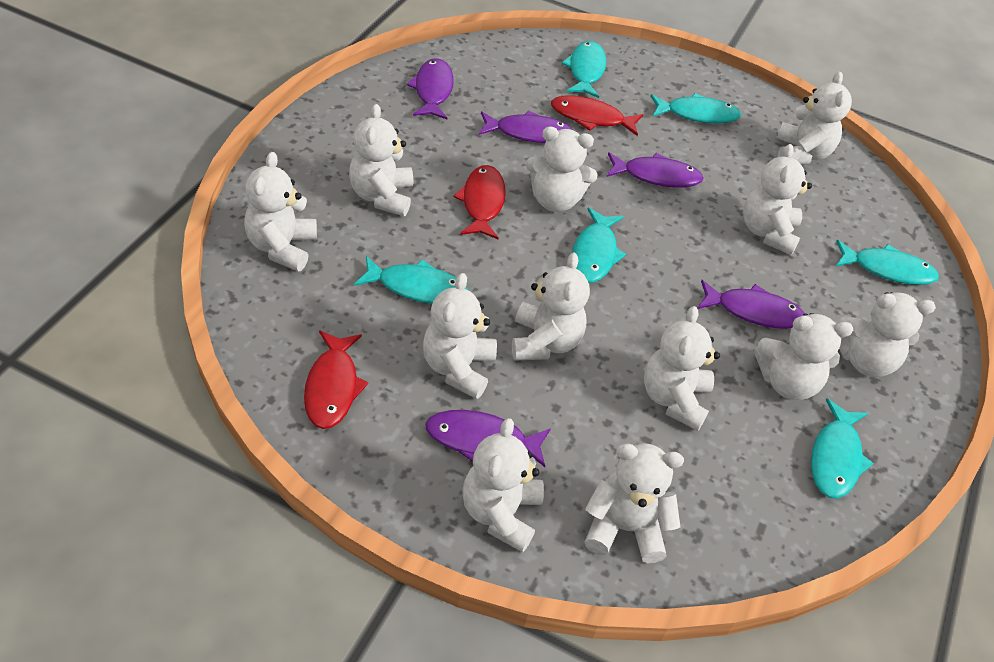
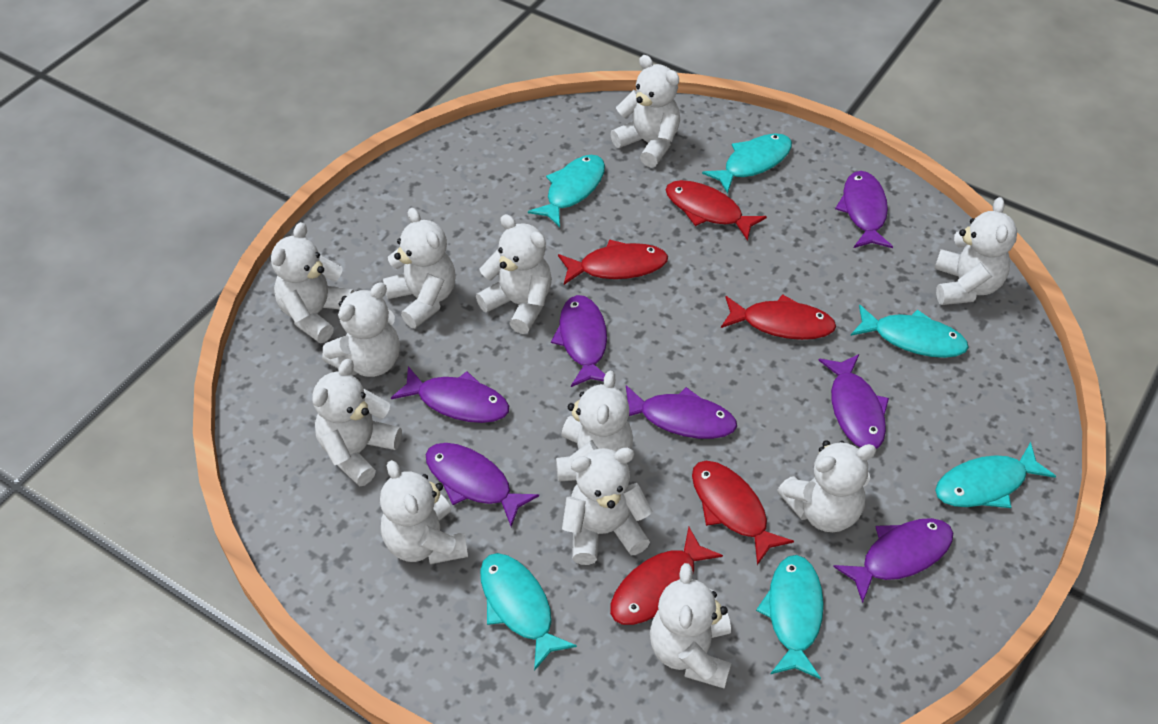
purple fish: 5 -> 7
red fish: 3 -> 5

